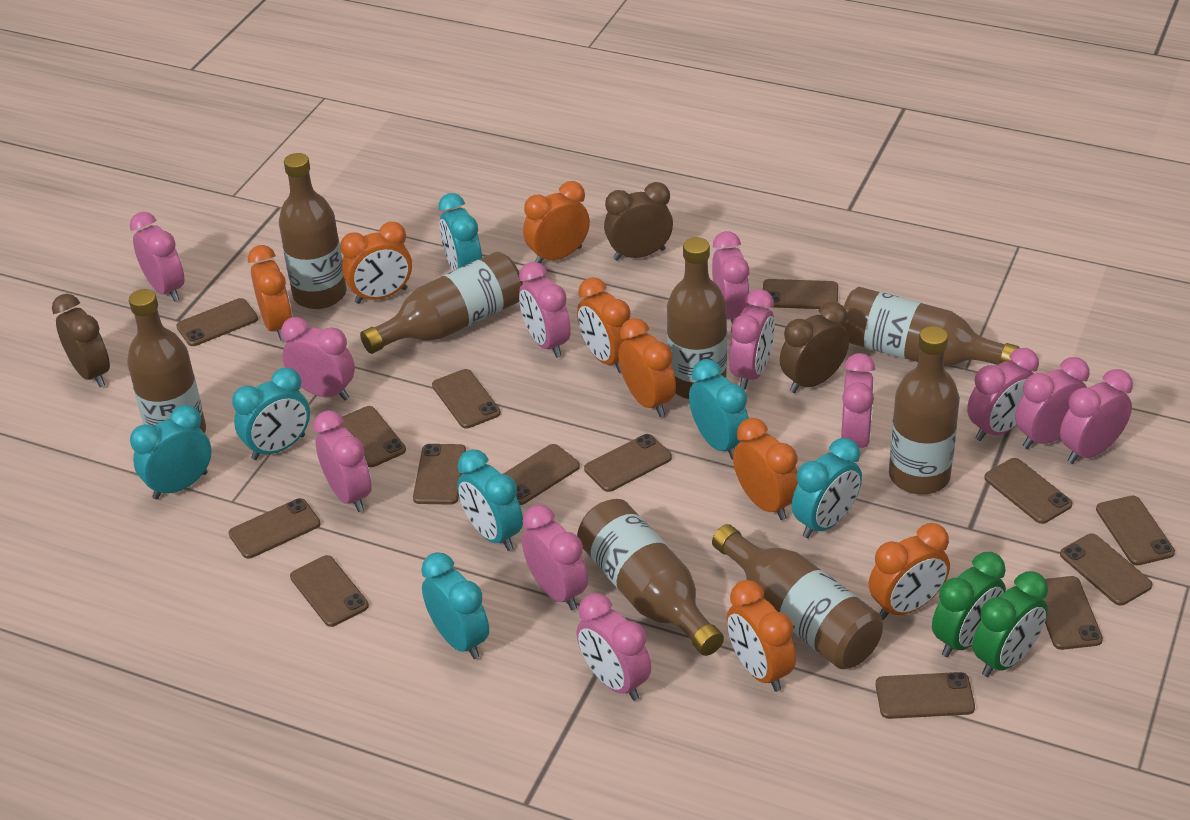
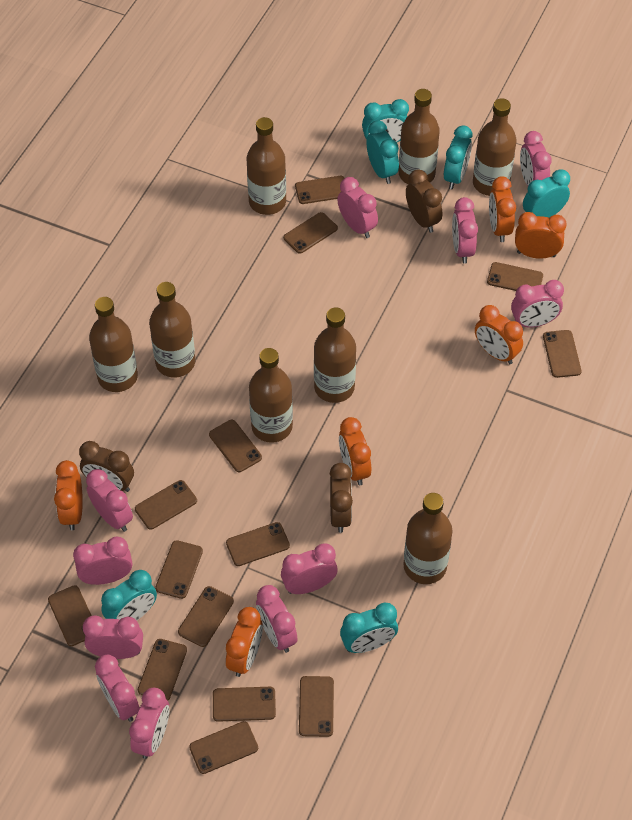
green clock: 2 -> 0
orange clock: 8 -> 6
pink clock: 12 -> 11
turquoise clock: 7 -> 6

